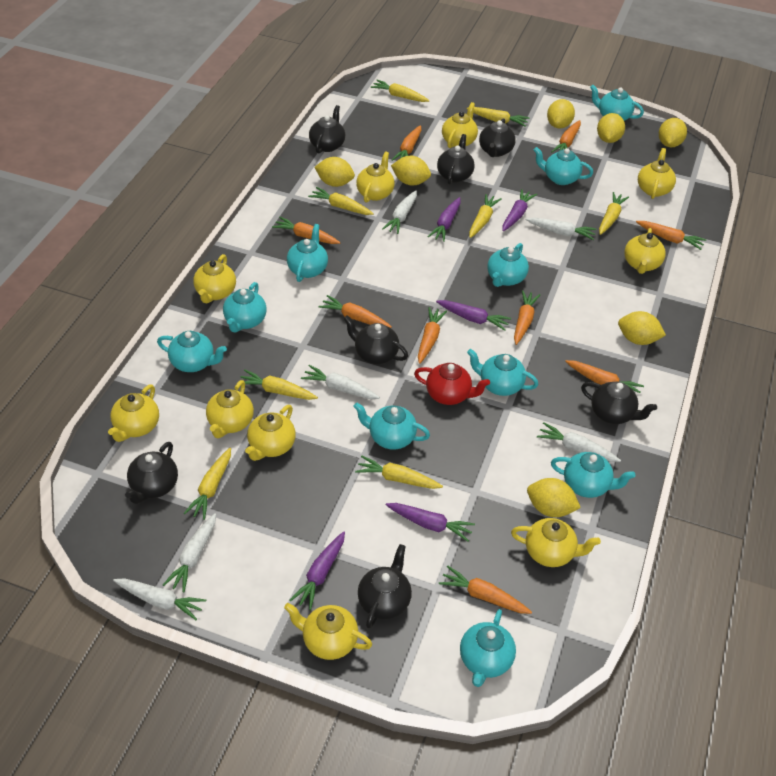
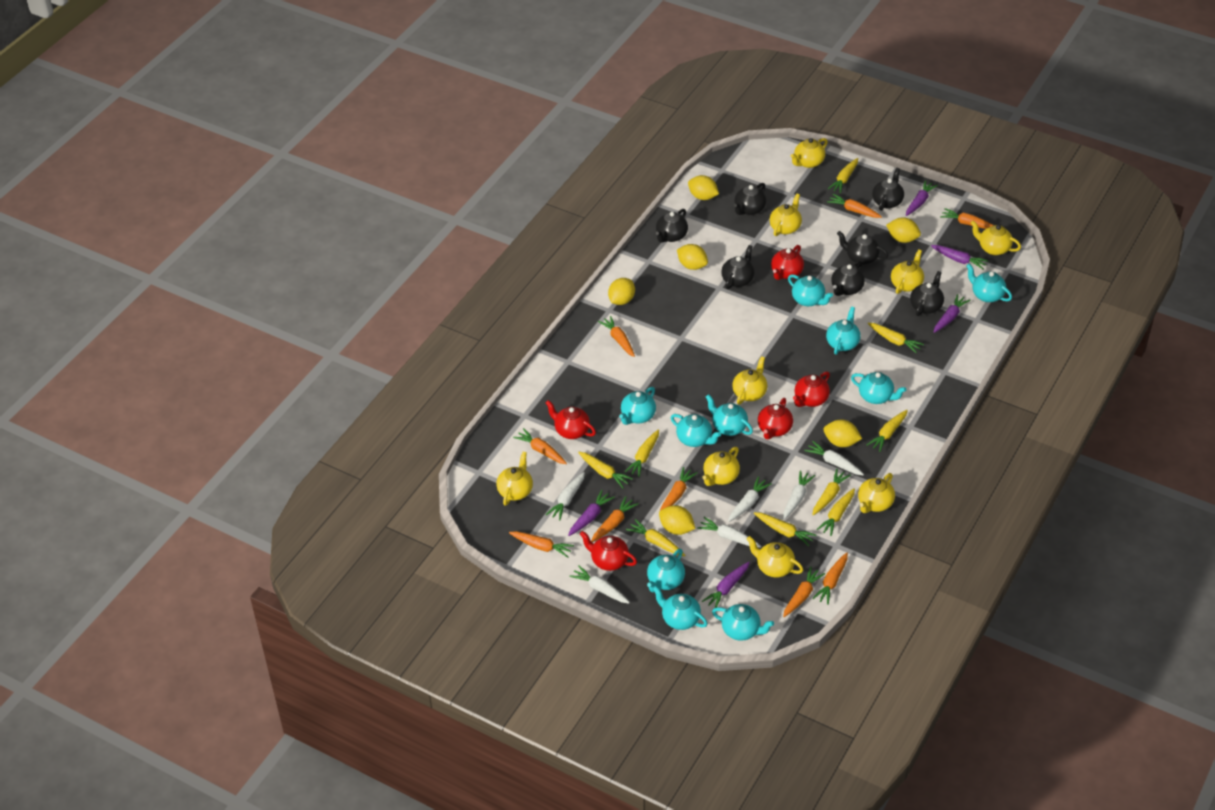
red teapot: 1 -> 5
yellow carrot: 8 -> 9
yellow lemon: 7 -> 6
yellow teapot: 10 -> 9

